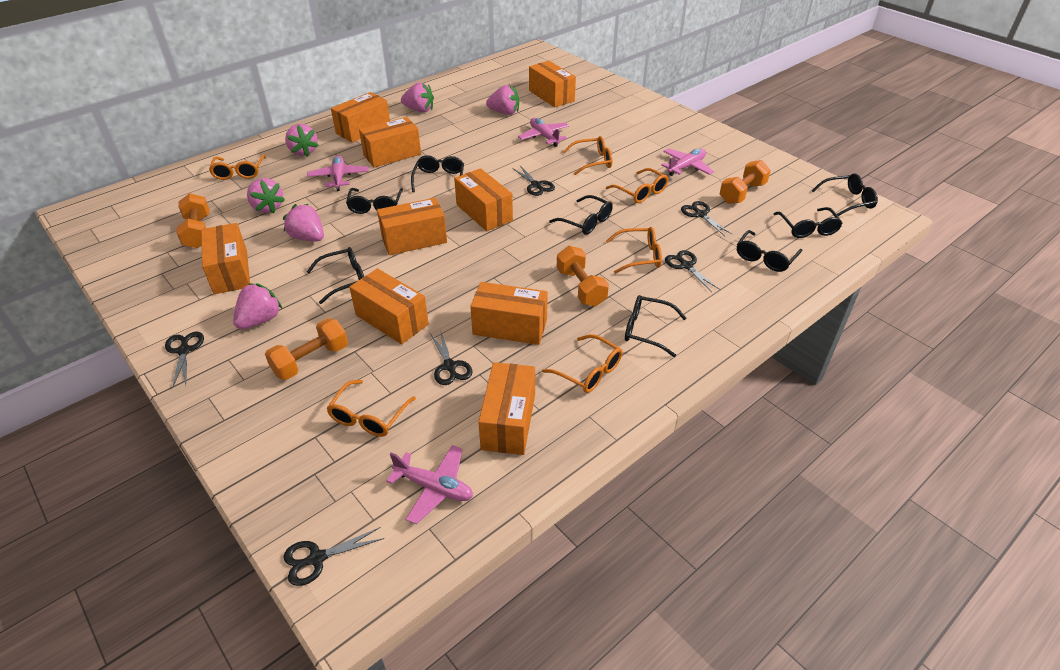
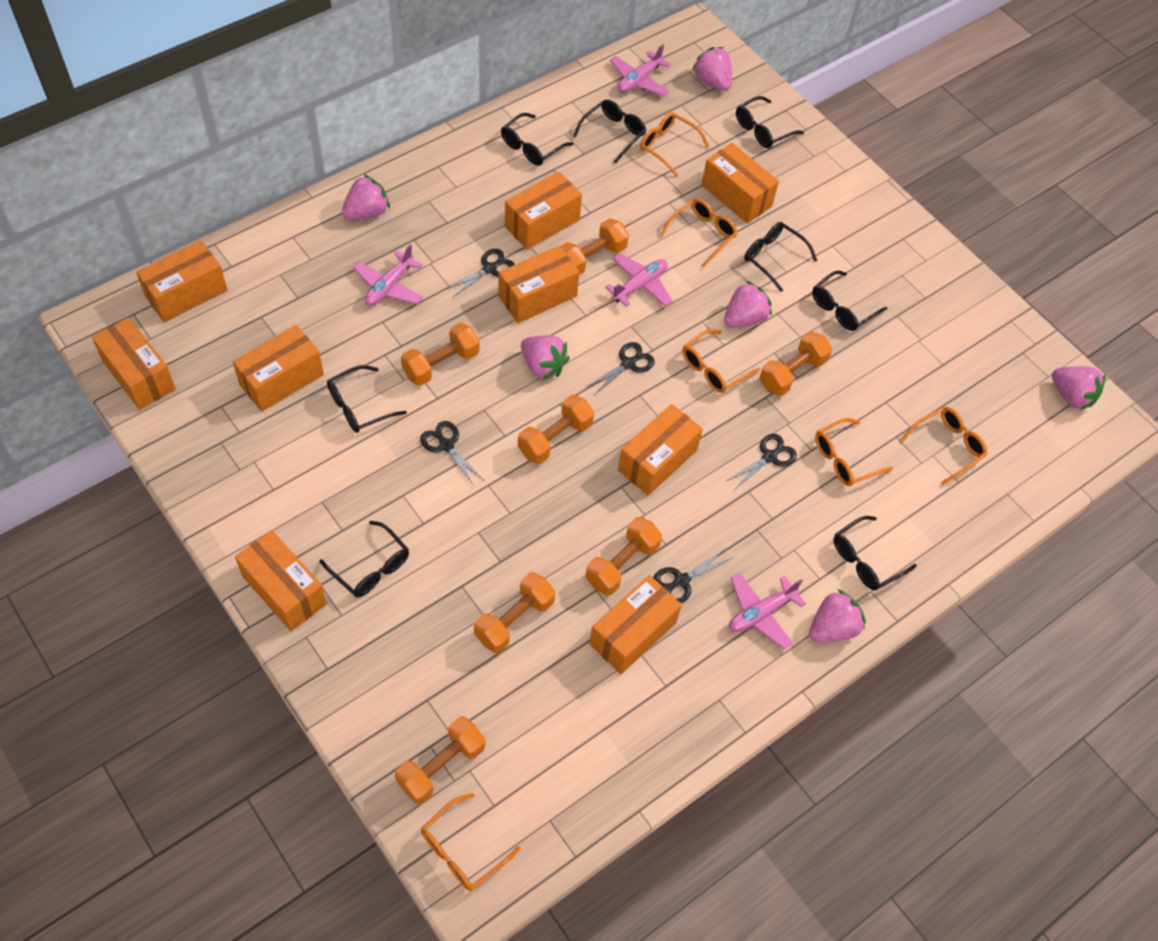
black scissors: 6 -> 5
orange dumbbell: 4 -> 7

